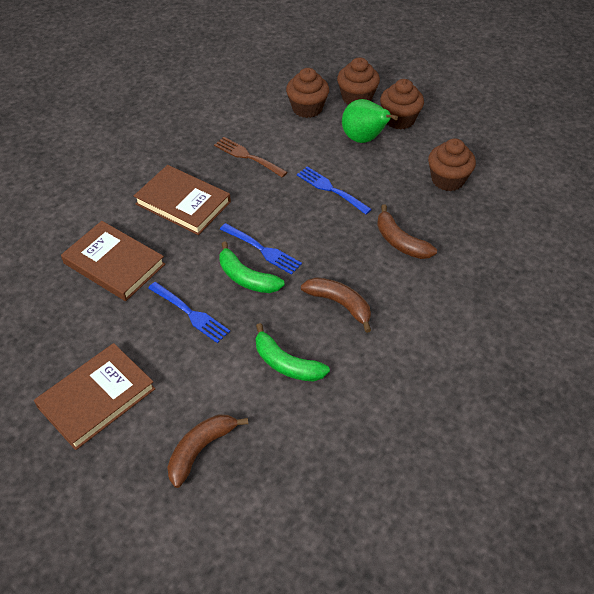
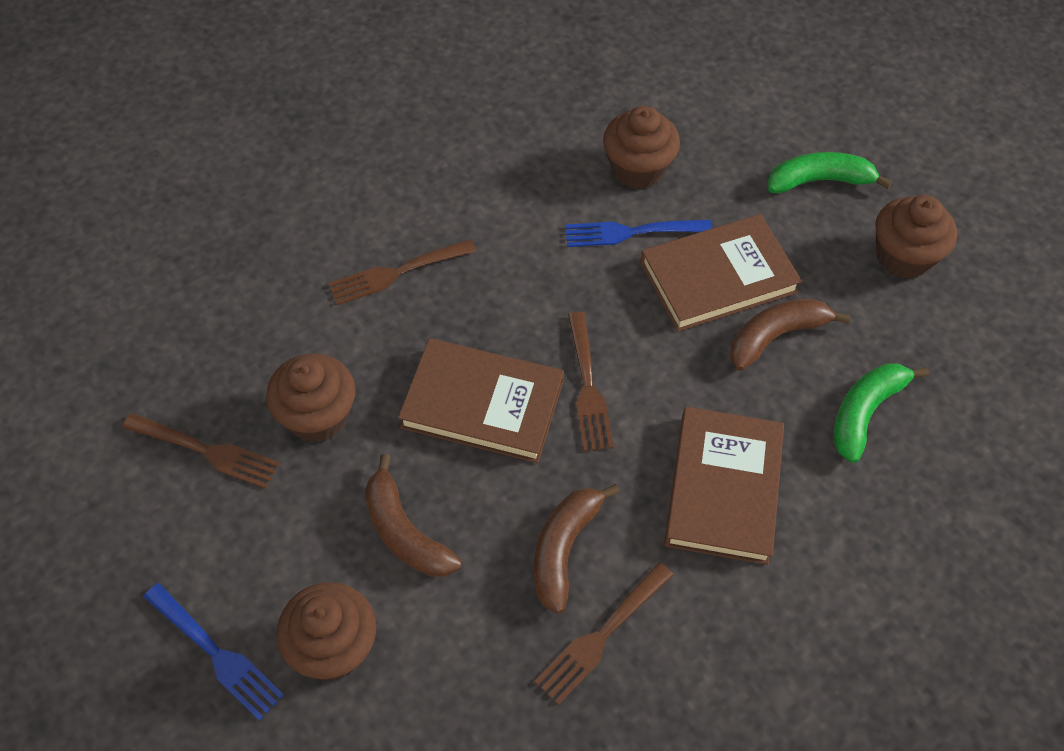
blue fork: 3 -> 2
brown fork: 1 -> 4
green pear: 1 -> 0

